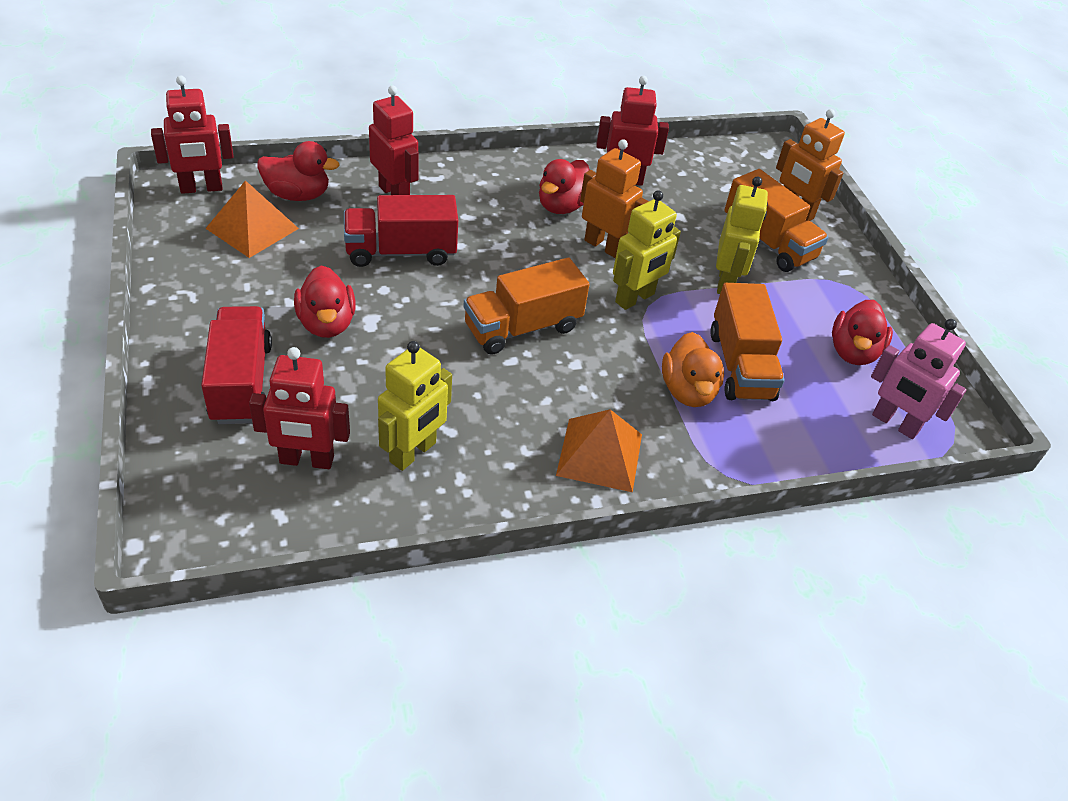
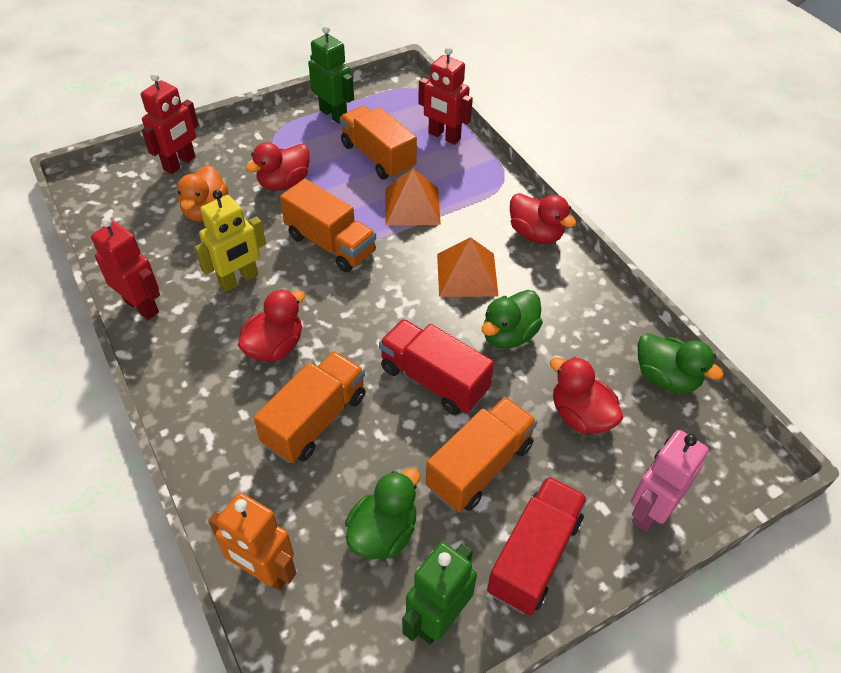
green duck: 0 -> 3
green robot: 0 -> 2
orange robot: 2 -> 1
orange truck: 3 -> 4
red robot: 4 -> 3
yellow robot: 3 -> 1

